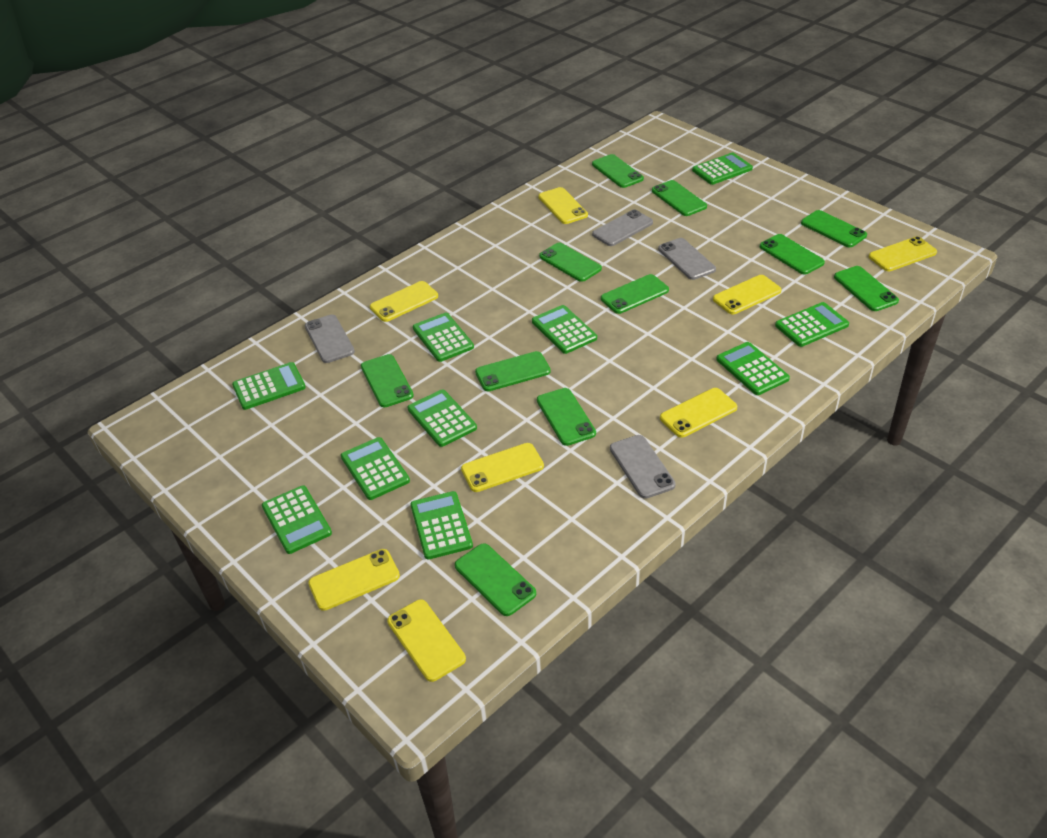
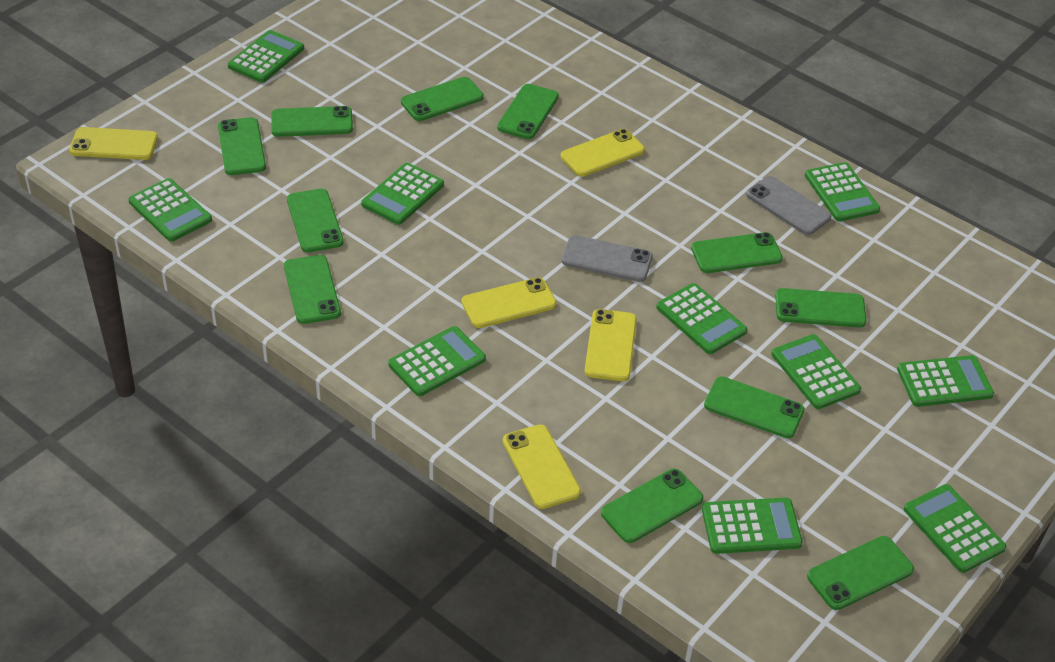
grey phone: 4 -> 2
yellow phone: 8 -> 5

